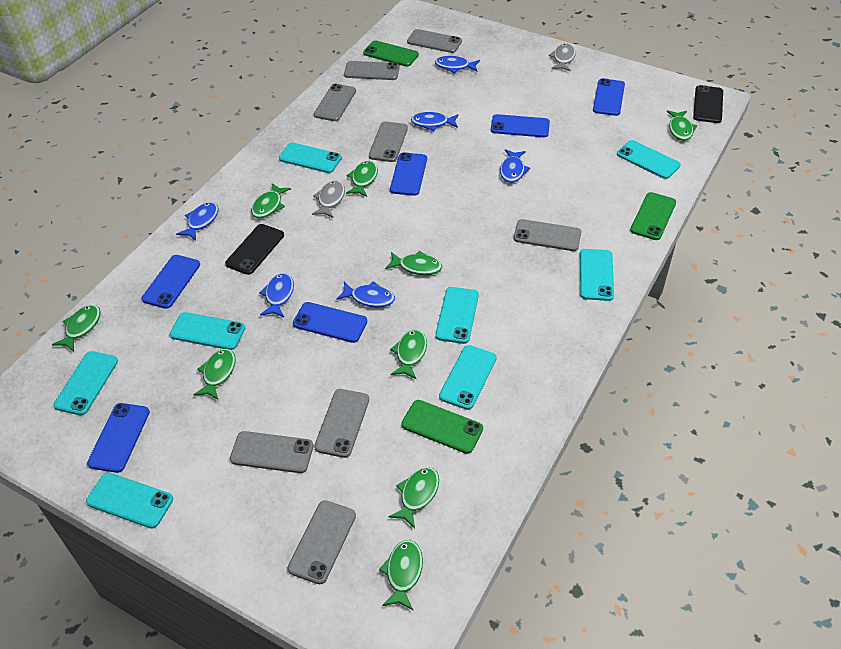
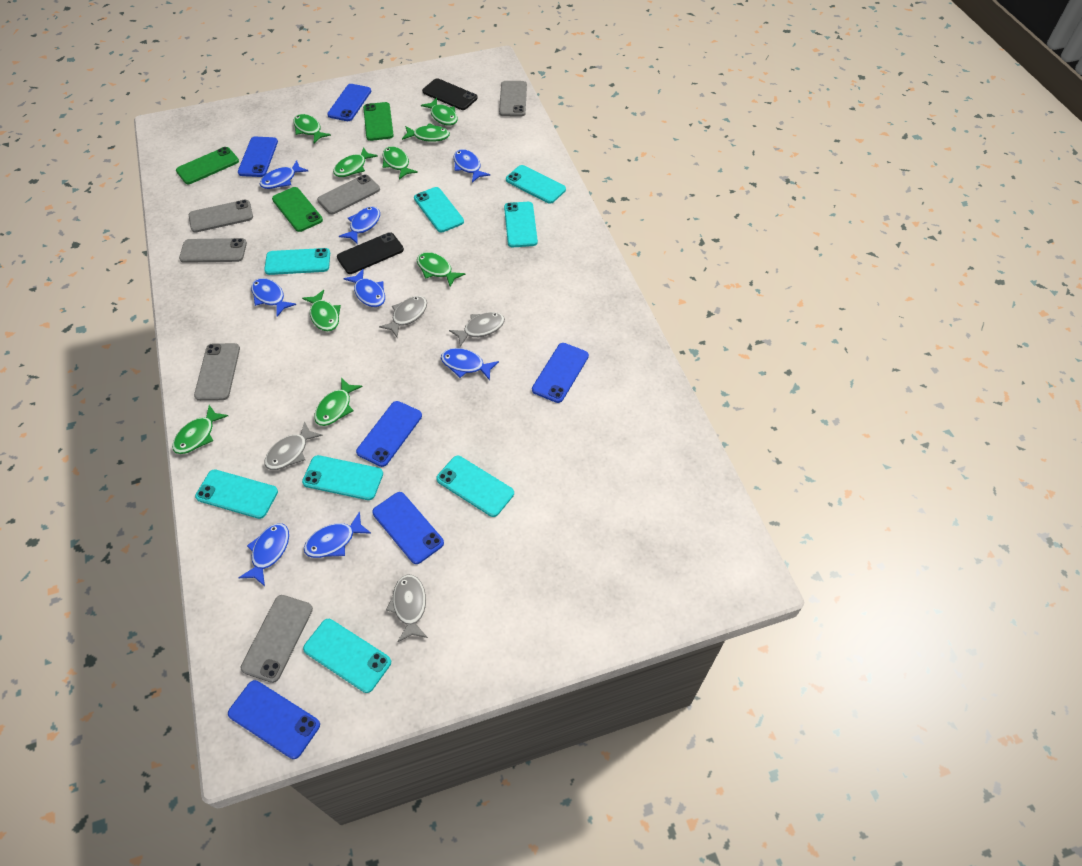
blue fish: 6 -> 8
grey fish: 2 -> 4
grey phone: 8 -> 6

